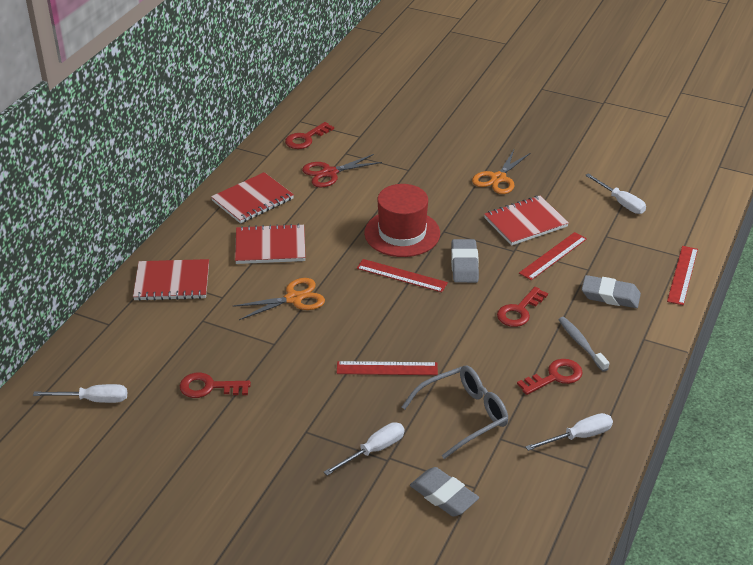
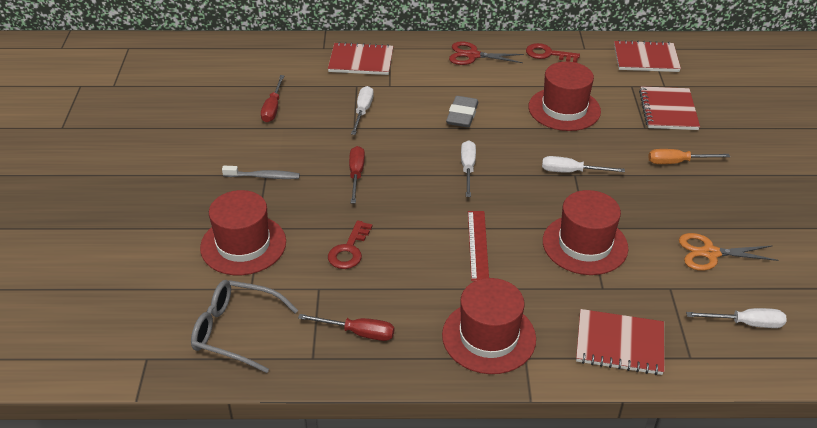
grey eraser: 3 -> 1
orange scissors: 2 -> 1
orange screwdriver: 0 -> 1
red hat: 1 -> 4
red key: 4 -> 2
red ruler: 4 -> 1
red screwdriver: 0 -> 3

